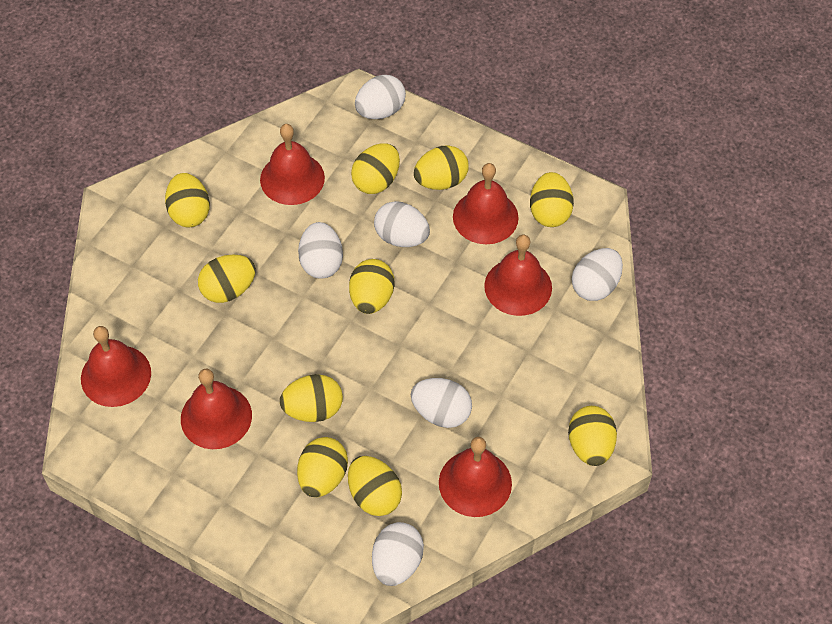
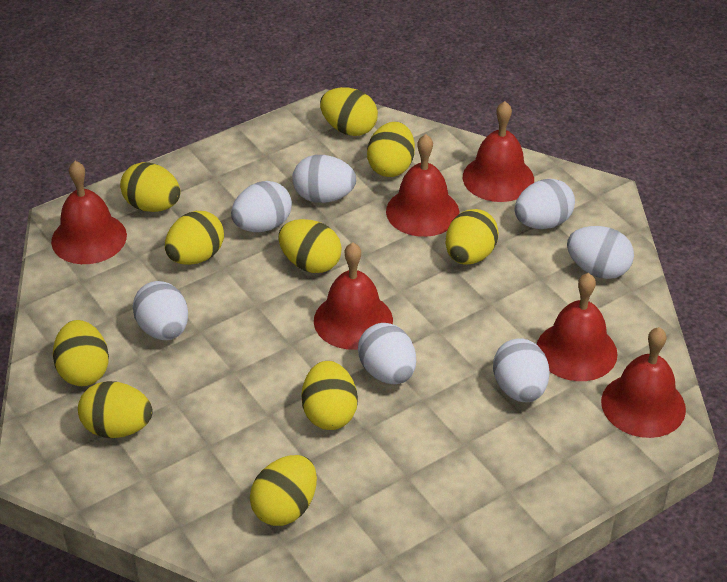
white egg: 6 -> 7

